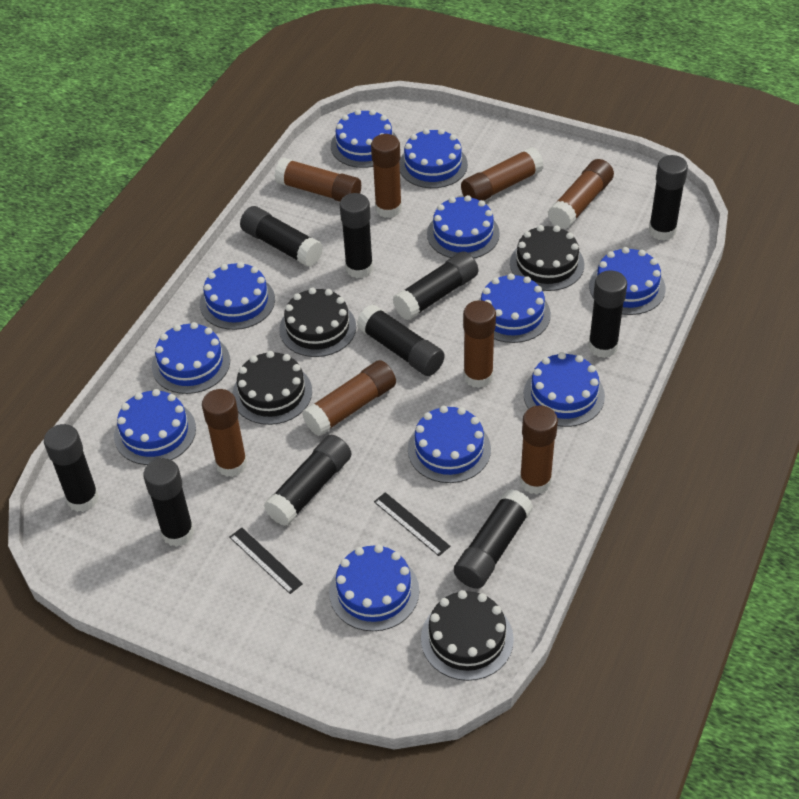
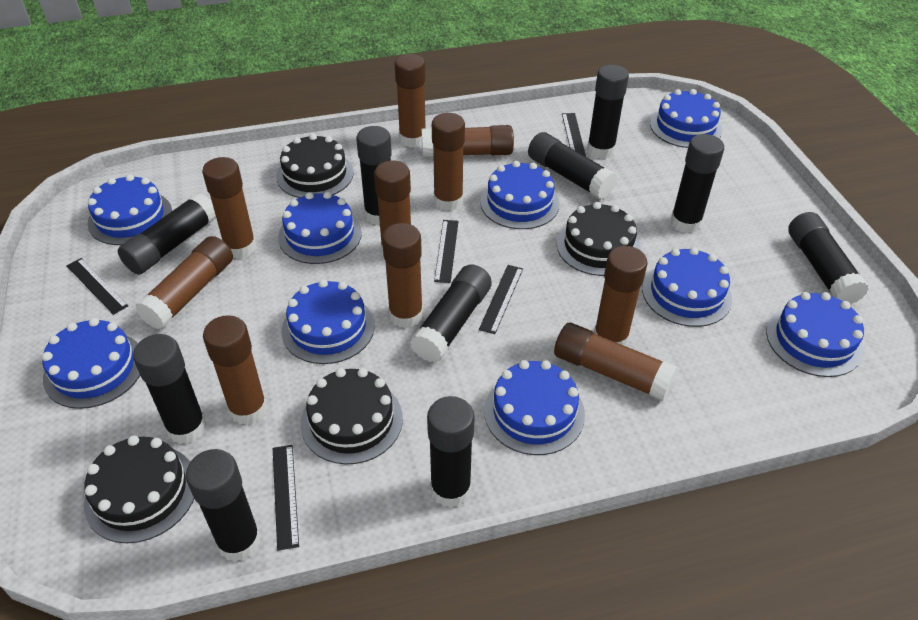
black ruler: 2 -> 5
blue cake: 11 -> 9
brown glue stick: 8 -> 10

